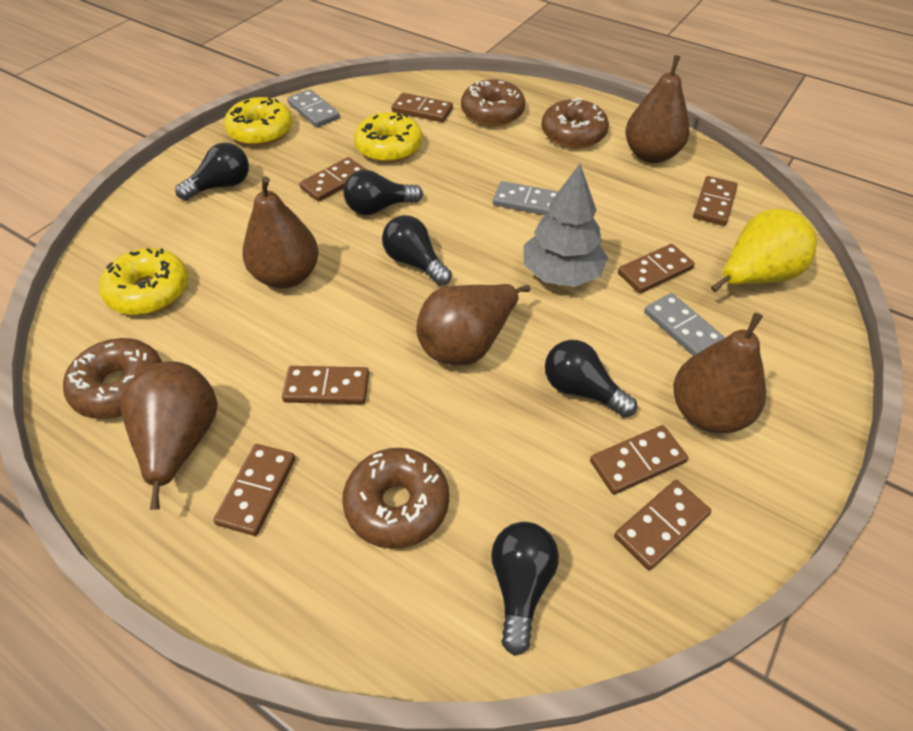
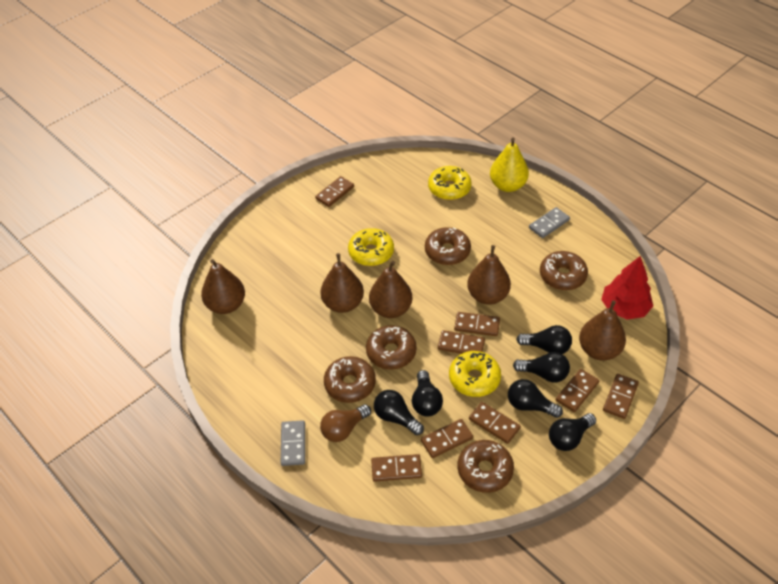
black light bulb: 5 -> 6
brown donut: 4 -> 5
brown light bulb: 0 -> 1
grey domino: 3 -> 2
grey tree: 1 -> 0
red tree: 0 -> 1

